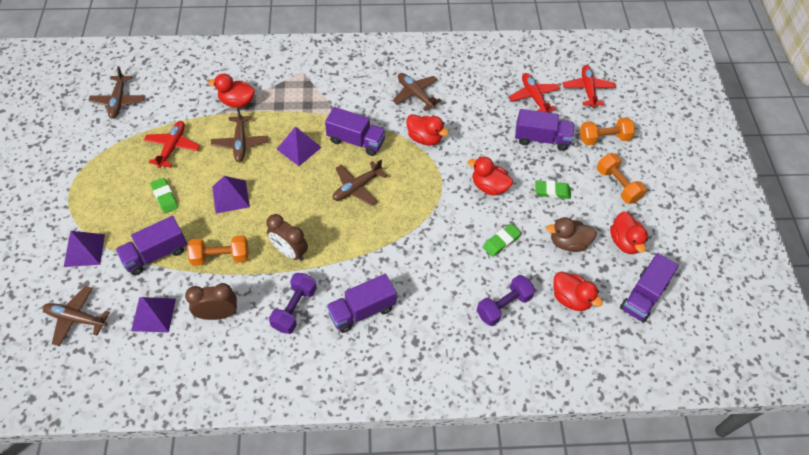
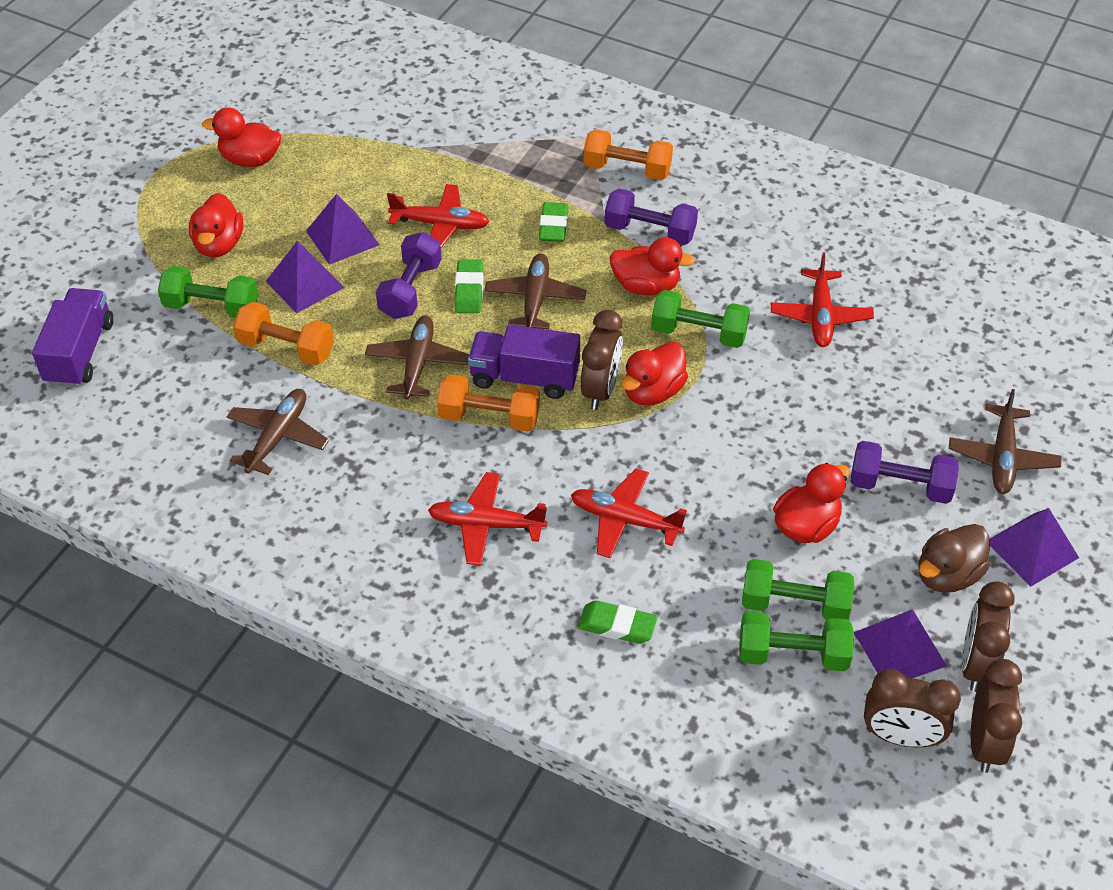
brown clock: 2 -> 4
brown plane: 5 -> 4
green dumbbell: 0 -> 4
purple dumbbell: 2 -> 3
purple truck: 5 -> 2
red plane: 3 -> 4

